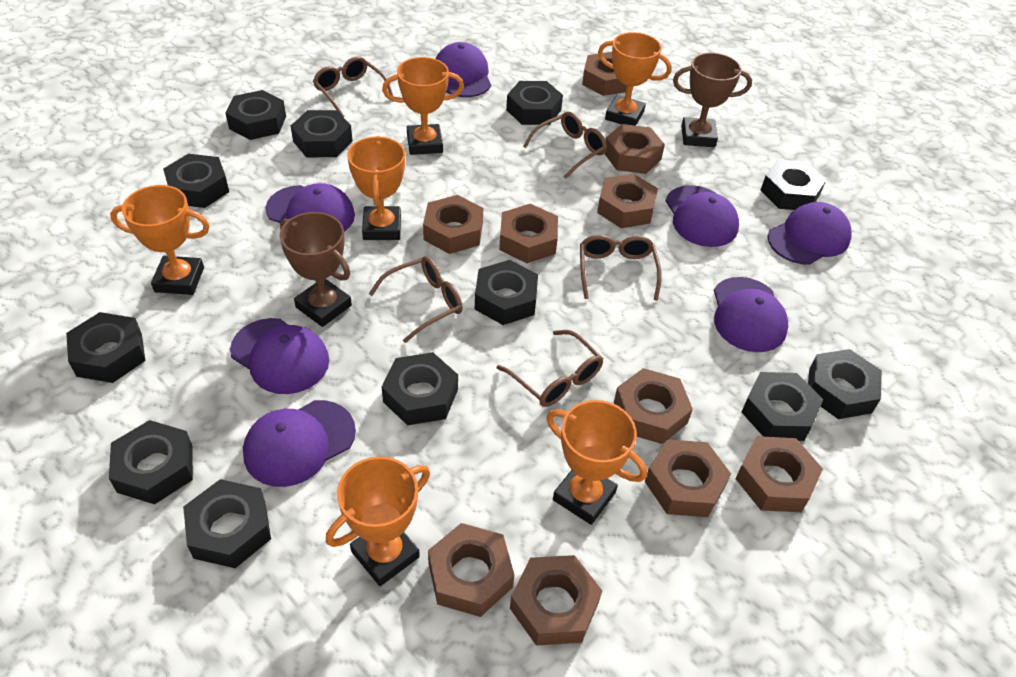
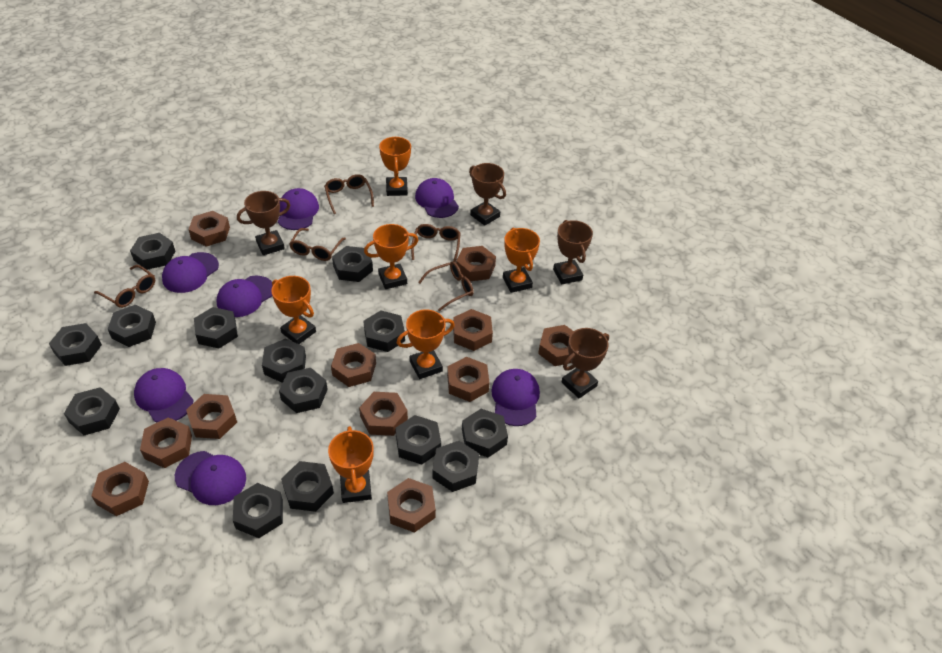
black nut: 12 -> 14
brown nut: 10 -> 11
brown trophy: 2 -> 4

